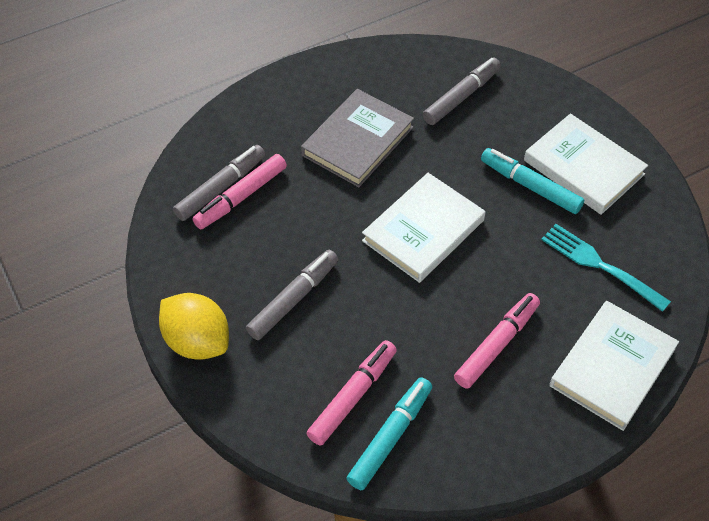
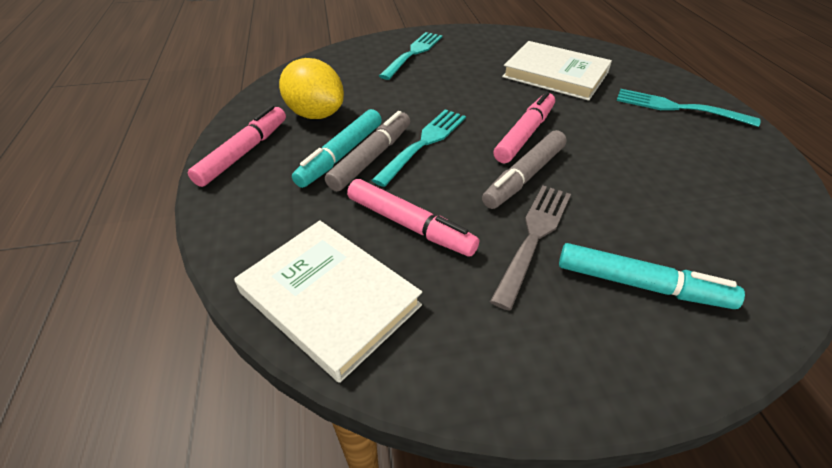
grey book: 1 -> 0
grey fork: 0 -> 1
grey marker: 3 -> 2
turquoise fork: 1 -> 3
white book: 3 -> 2

